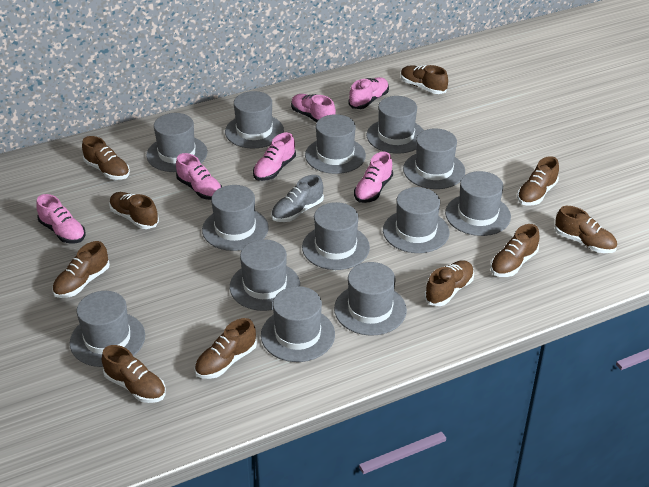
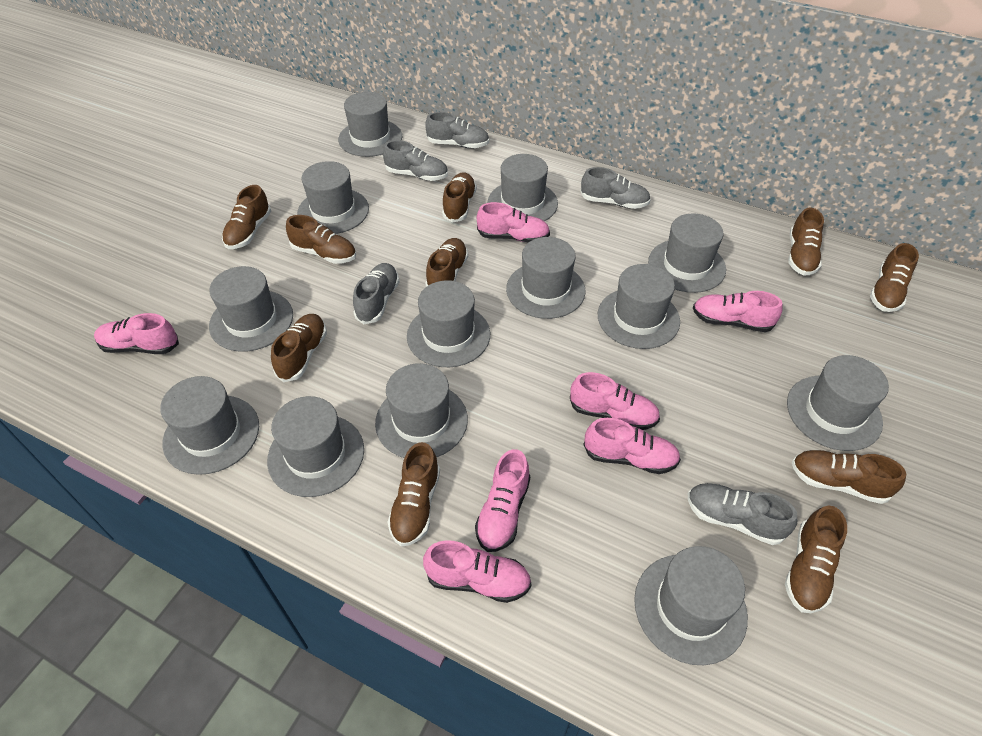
grey shoe: 1 -> 5
pink shoe: 6 -> 7

